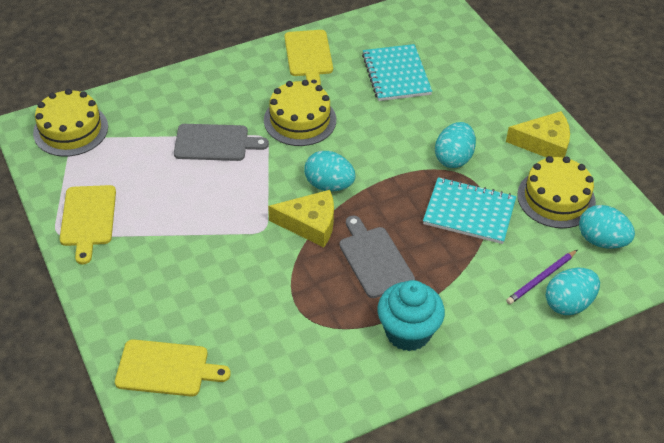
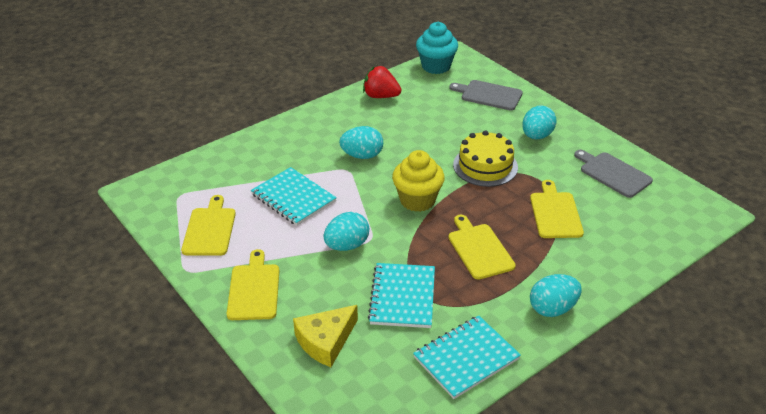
purple pencil: 1 -> 0
red strawberry: 0 -> 1
turquoise notebook: 2 -> 3
yellow cake: 3 -> 1
yellow cheese: 2 -> 1
yellow cupcake: 0 -> 1
yellow cutting board: 3 -> 4

